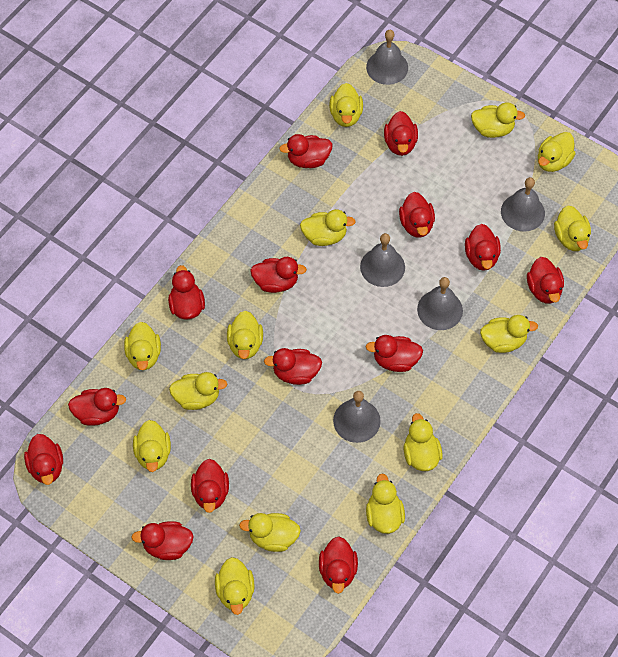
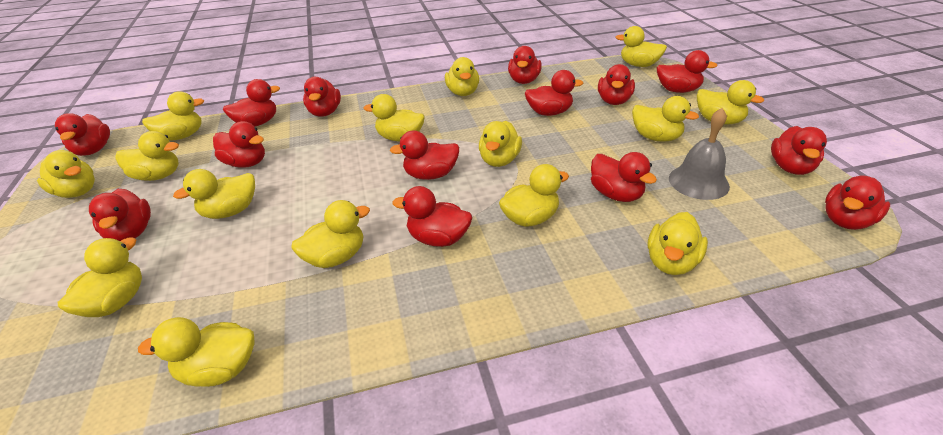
grey bell: 5 -> 1
yellow duck: 14 -> 15

